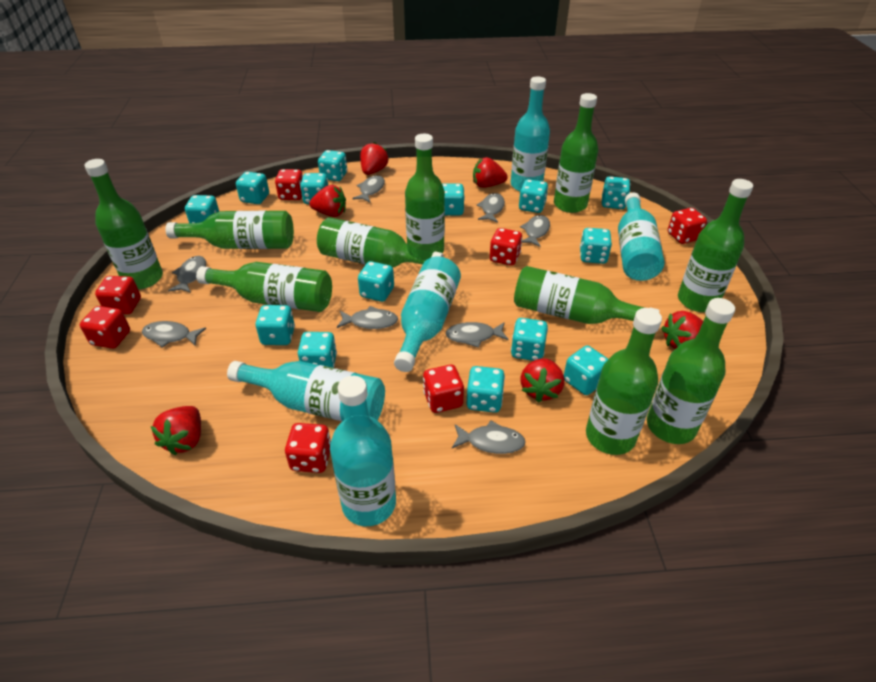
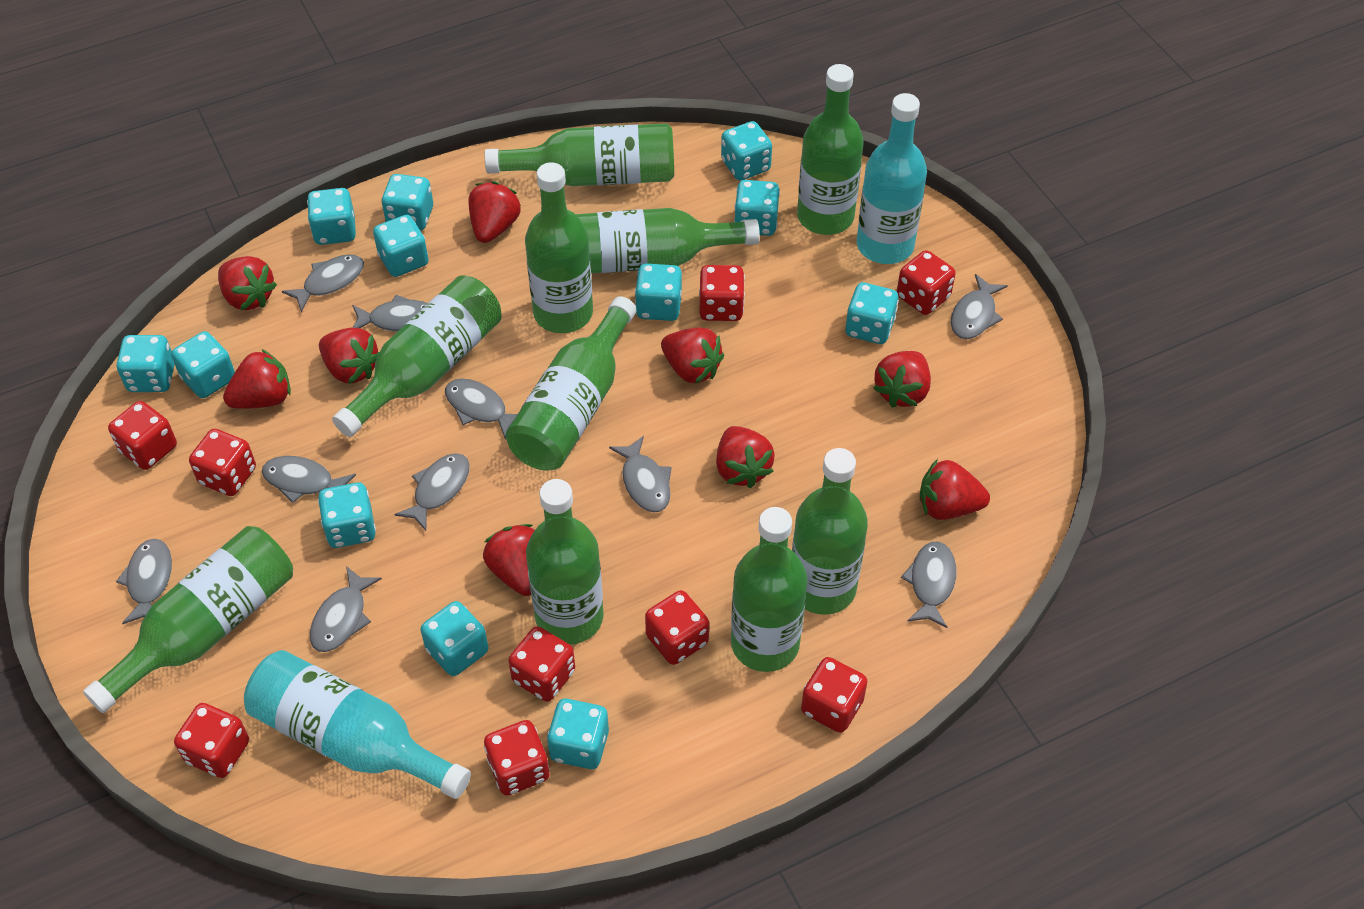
grey fish: 8 -> 10
red dice: 7 -> 9
red strawberry: 6 -> 9
turquoise bottle: 5 -> 2
turquoise dice: 14 -> 12

